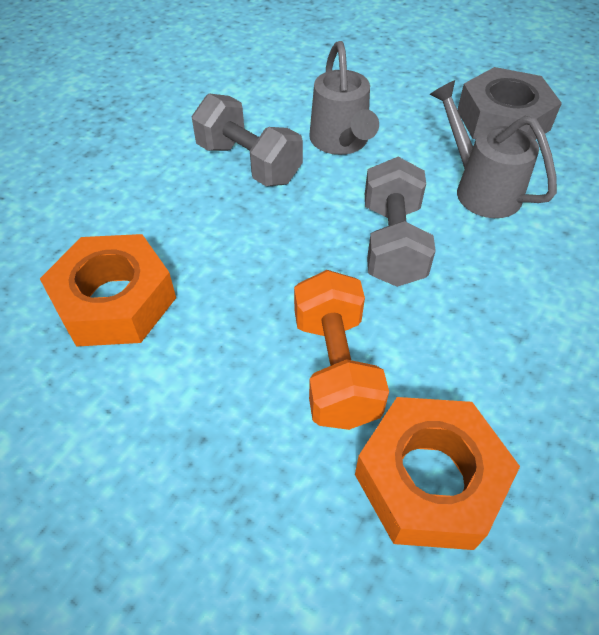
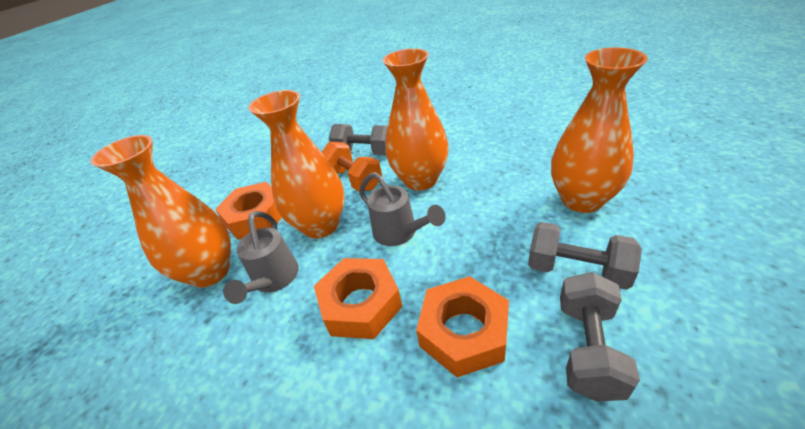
grey dumbbell: 2 -> 3
grey nut: 1 -> 0
orange nut: 2 -> 3
orange vase: 0 -> 4

